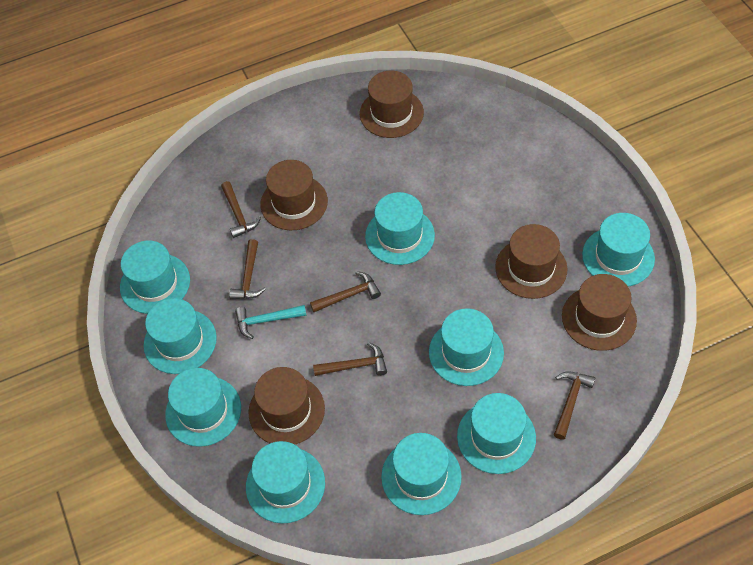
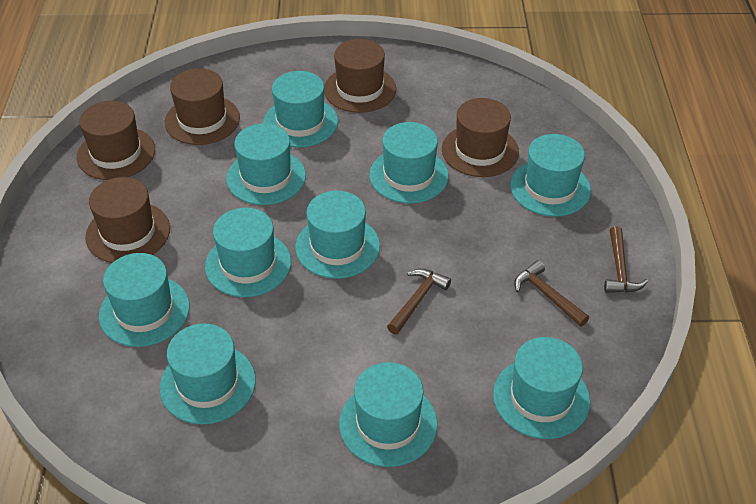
brown hammer: 5 -> 3
turquoise hammer: 1 -> 0
turquoise hat: 9 -> 10

